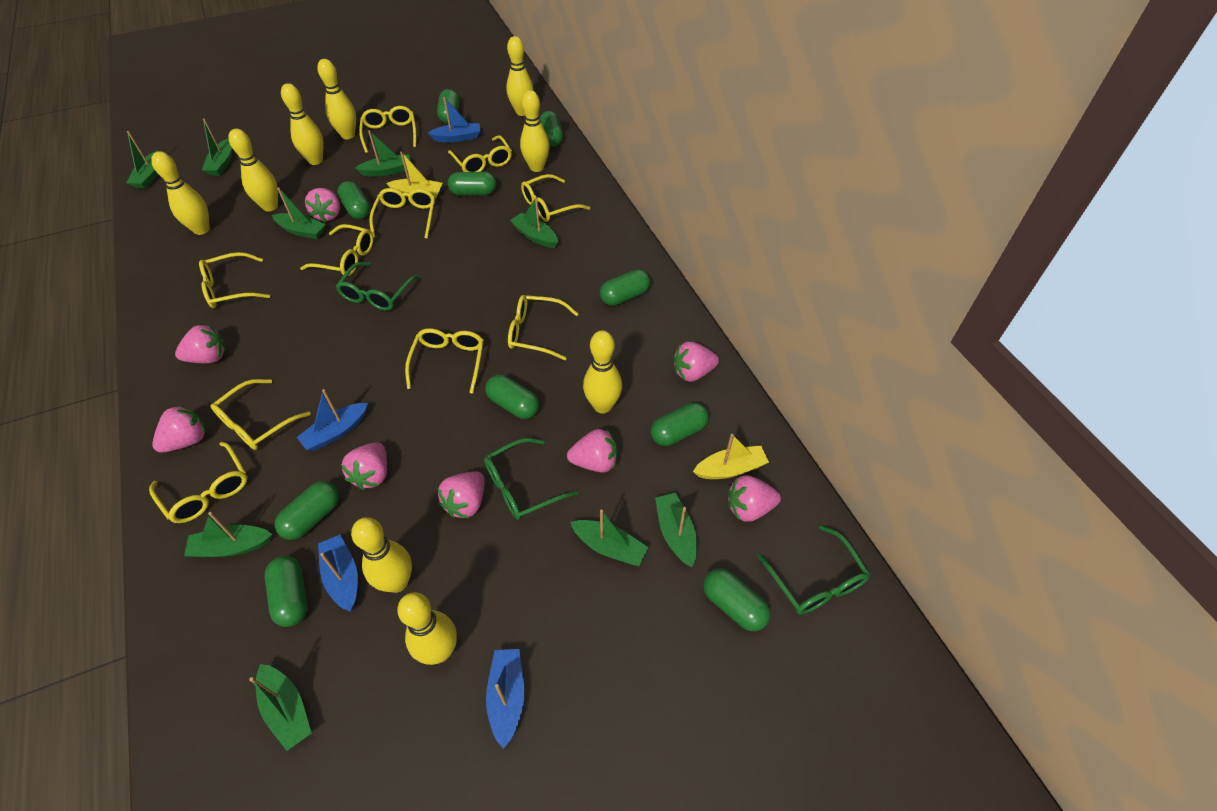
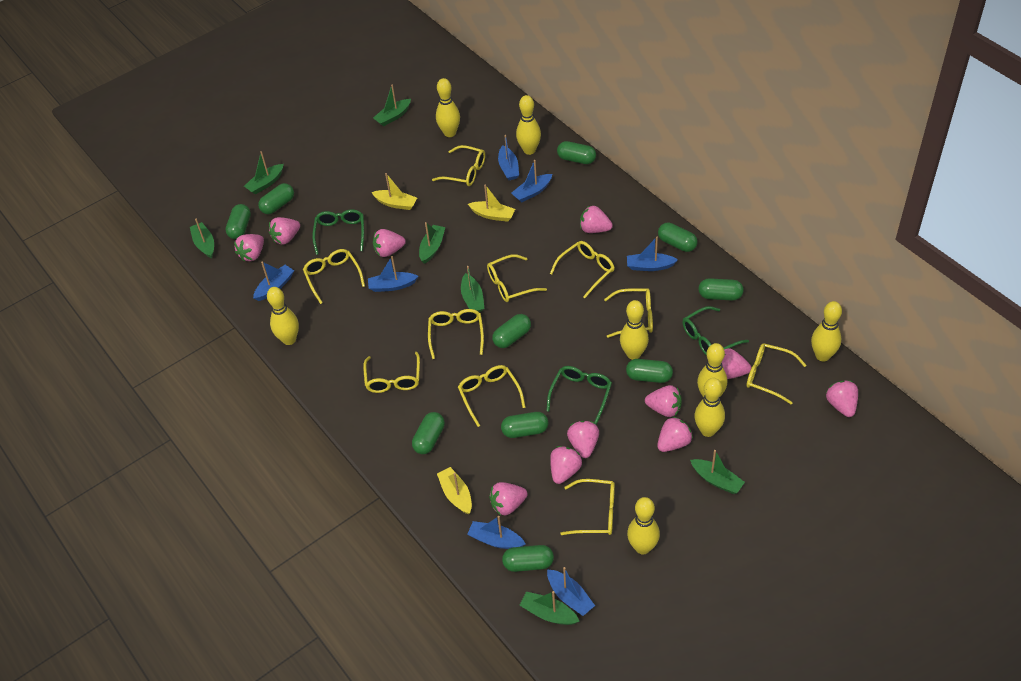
blue boat: 4 -> 7
green boat: 9 -> 7
pink strawberry: 8 -> 11
yellow boat: 2 -> 3
yellow bowling pin: 9 -> 8

